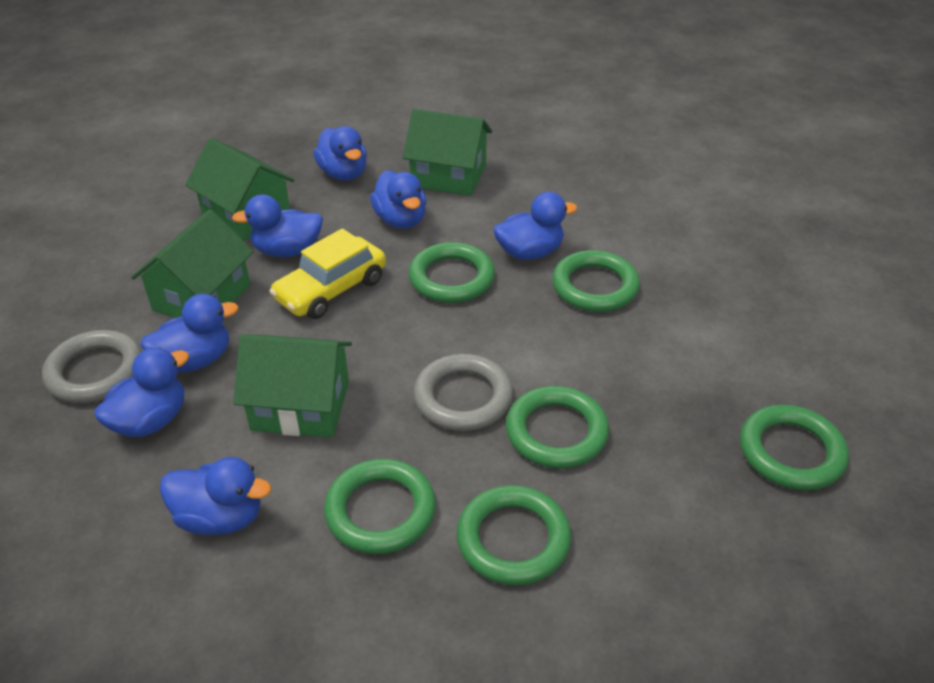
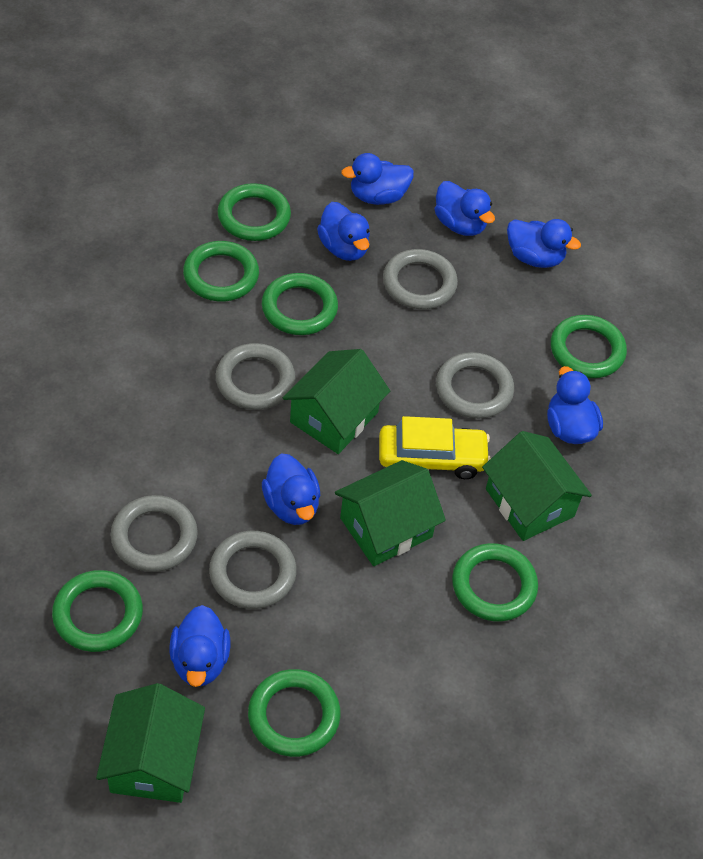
green ring: 6 -> 7
grey ring: 2 -> 5

